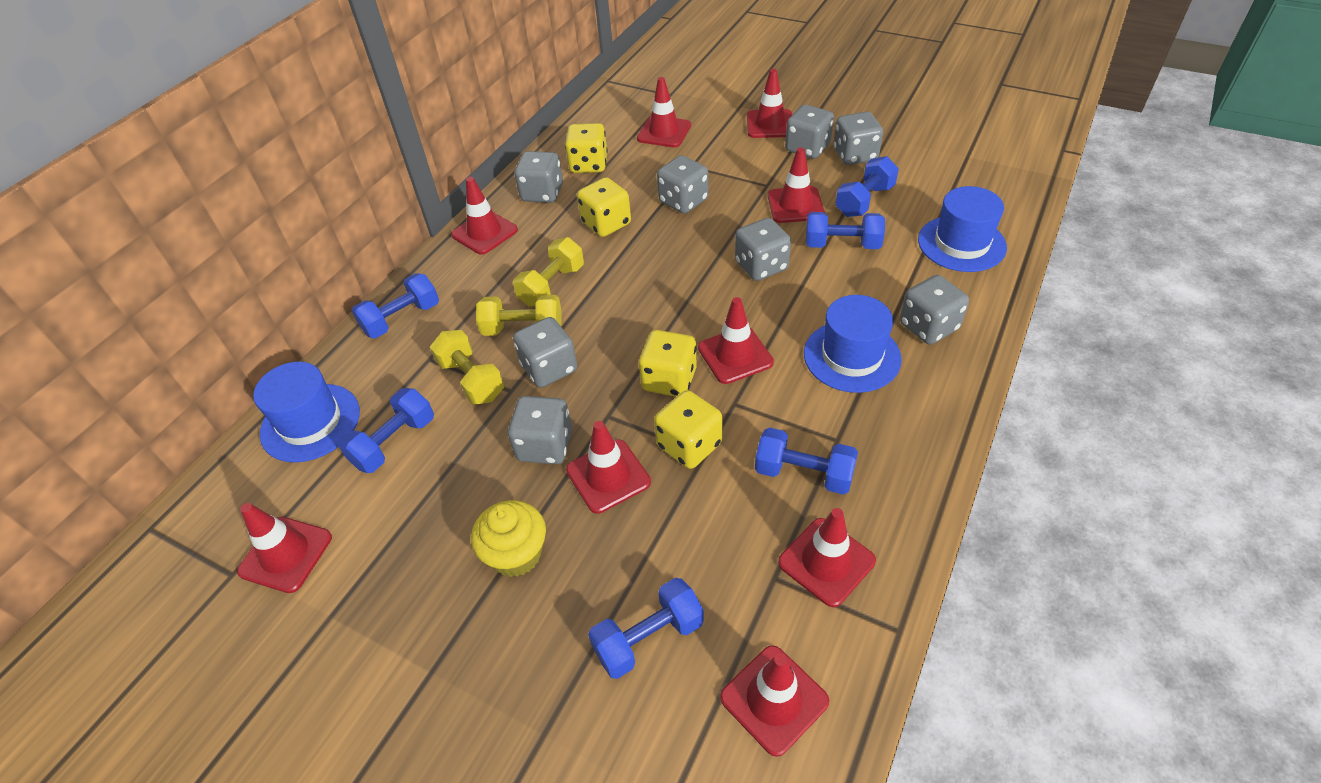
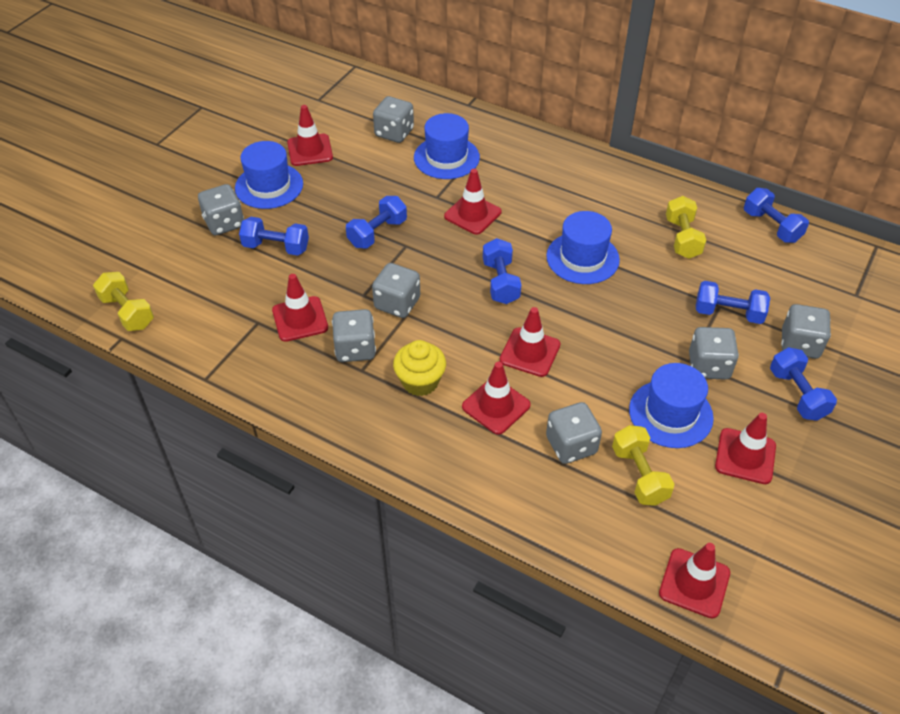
blue hat: 3 -> 4
grey dice: 8 -> 7
red traffic cone: 9 -> 7
yellow dice: 4 -> 0

